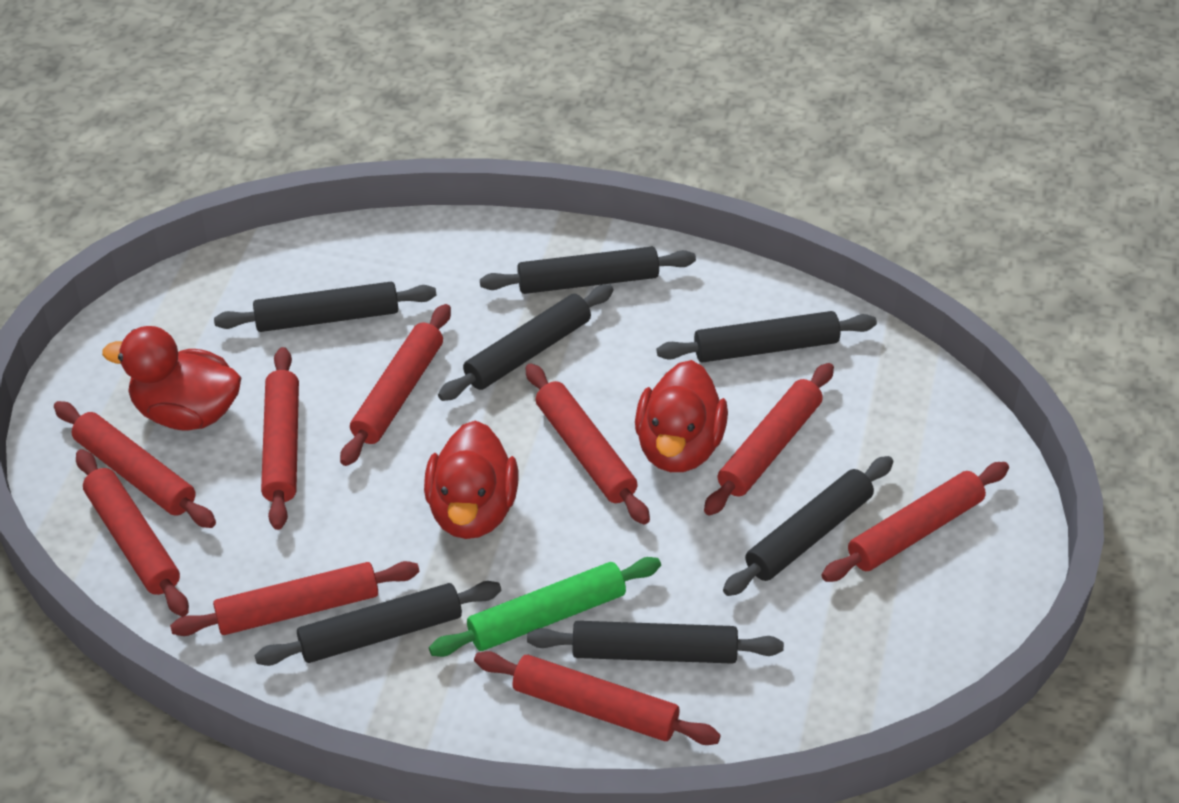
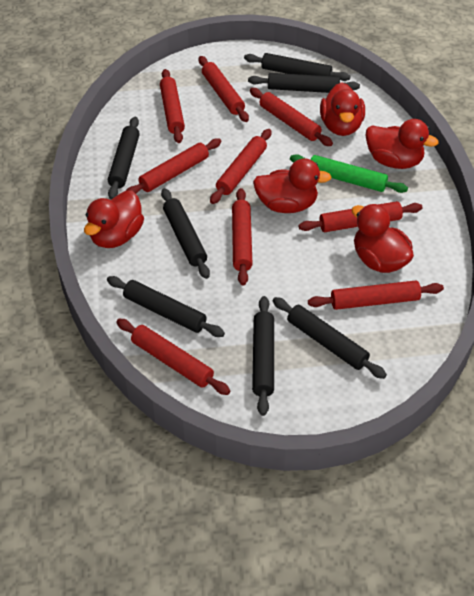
red duck: 3 -> 5

